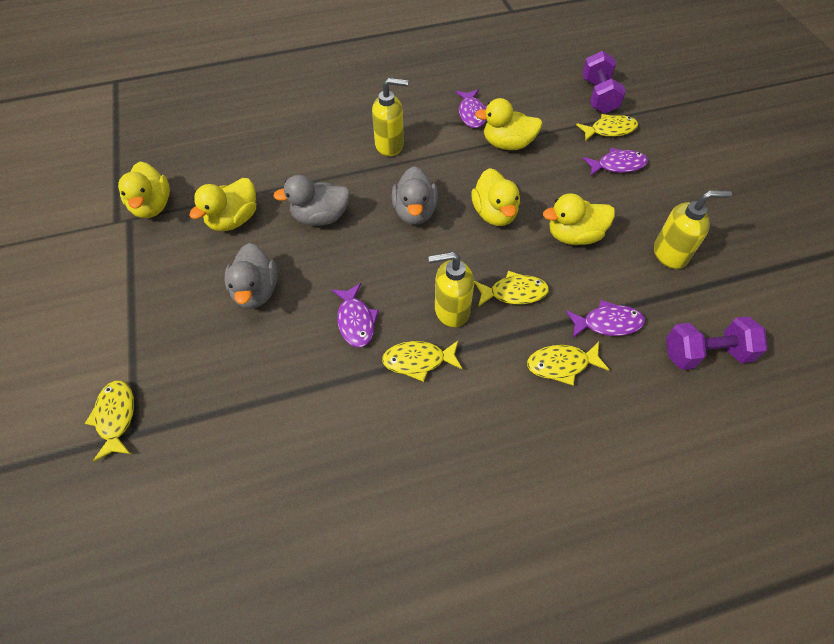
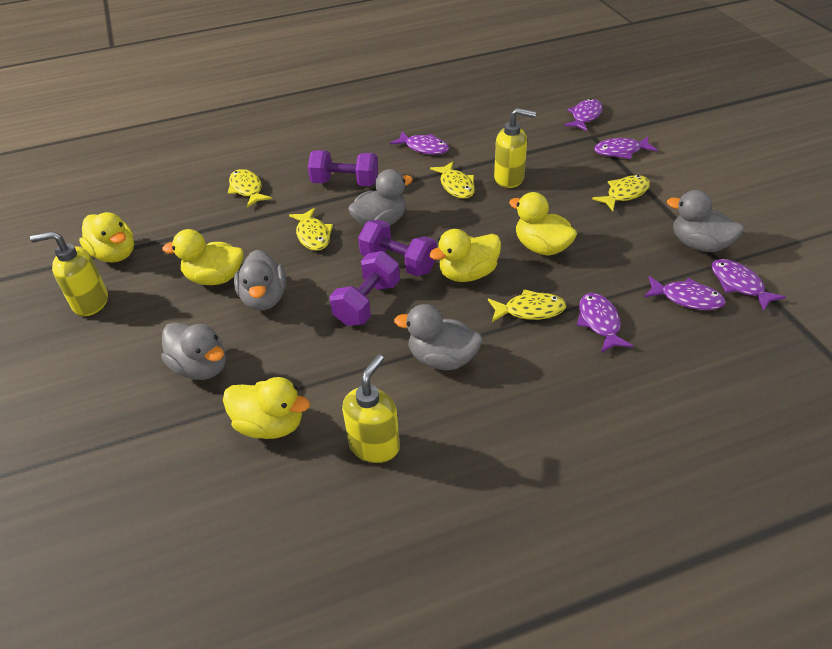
grey duck: 3 -> 5
purple dumbbell: 2 -> 3
purple fish: 4 -> 6

